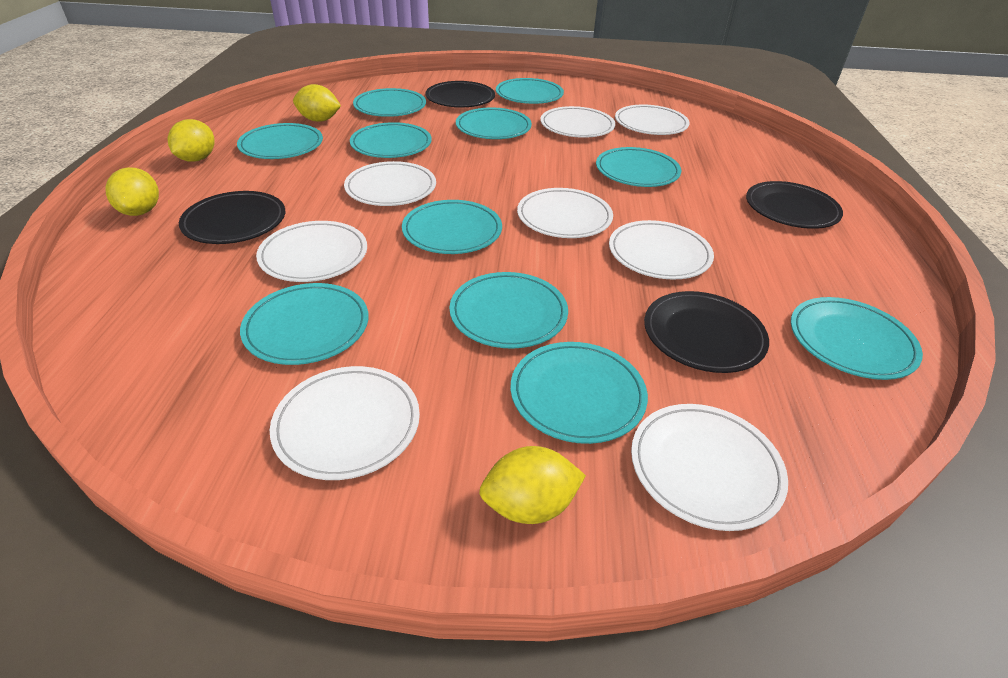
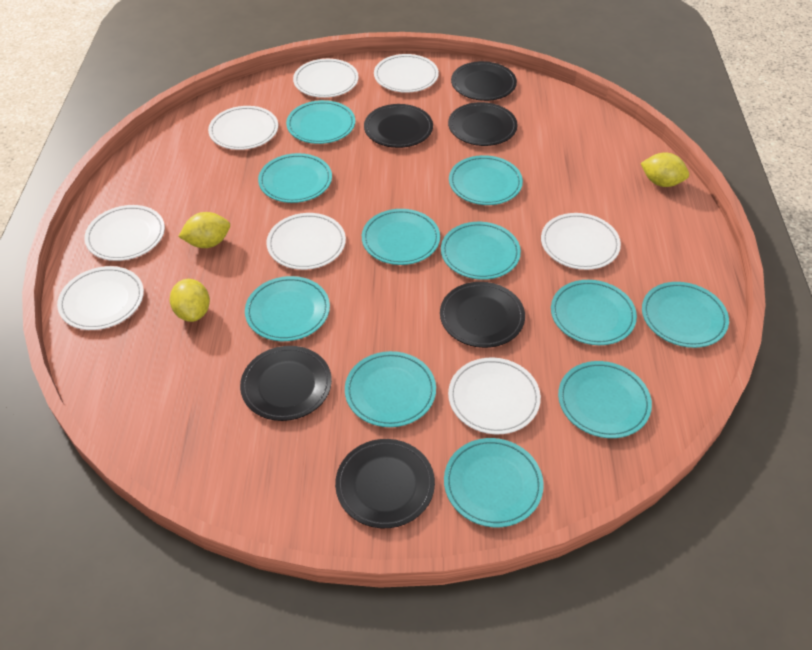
black plate: 4 -> 6
yellow lemon: 4 -> 3

